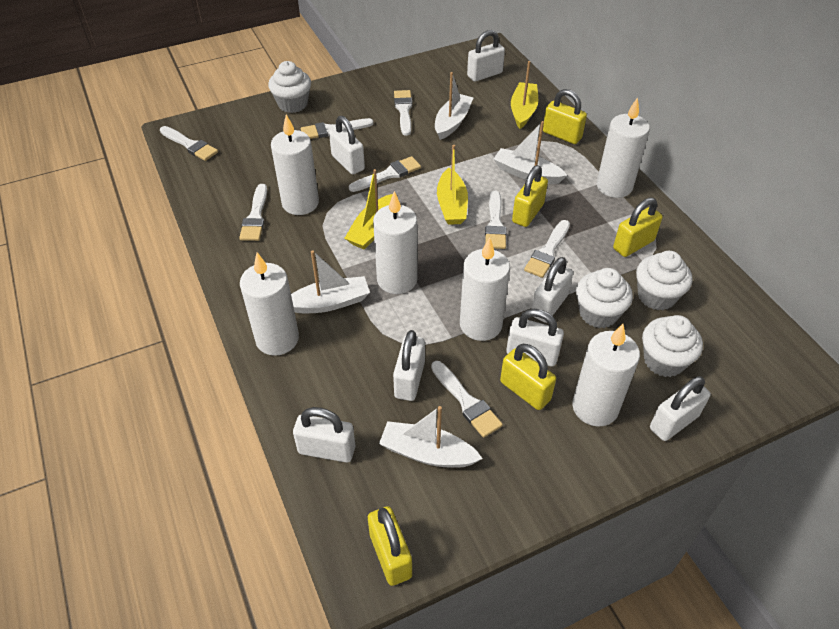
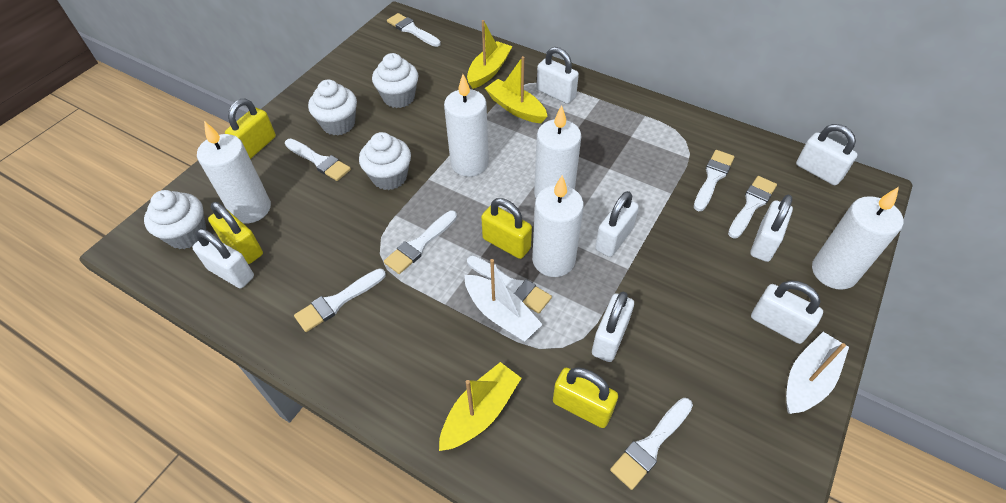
white boat: 4 -> 2
white candle: 6 -> 5
yellow padlock: 5 -> 4

